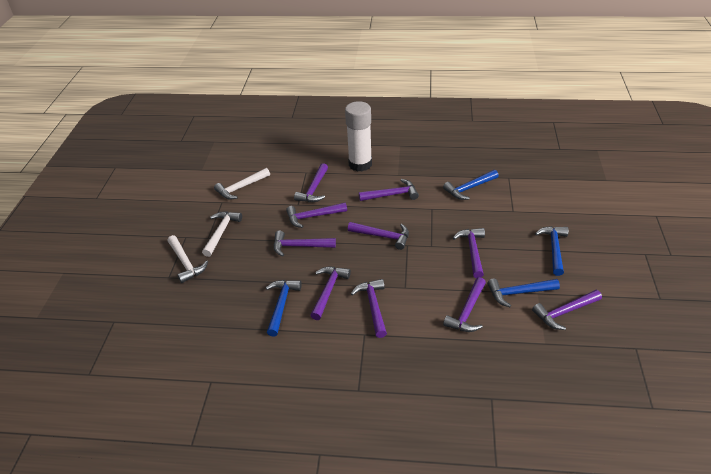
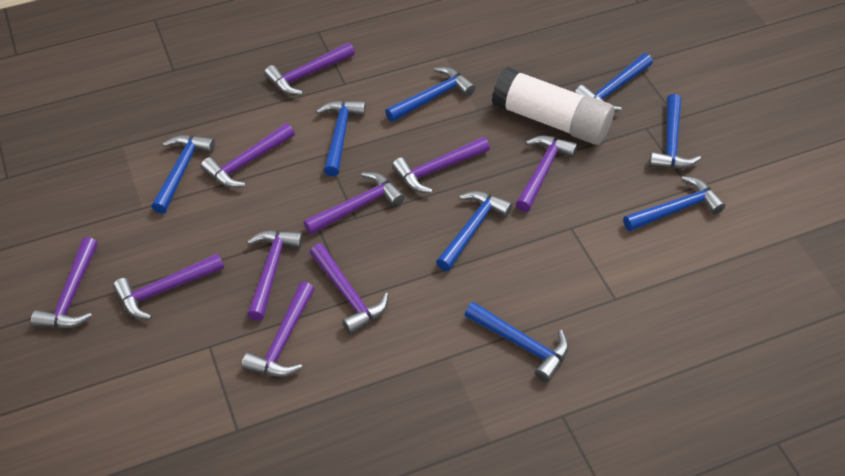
blue hammer: 4 -> 8
white hammer: 3 -> 0

